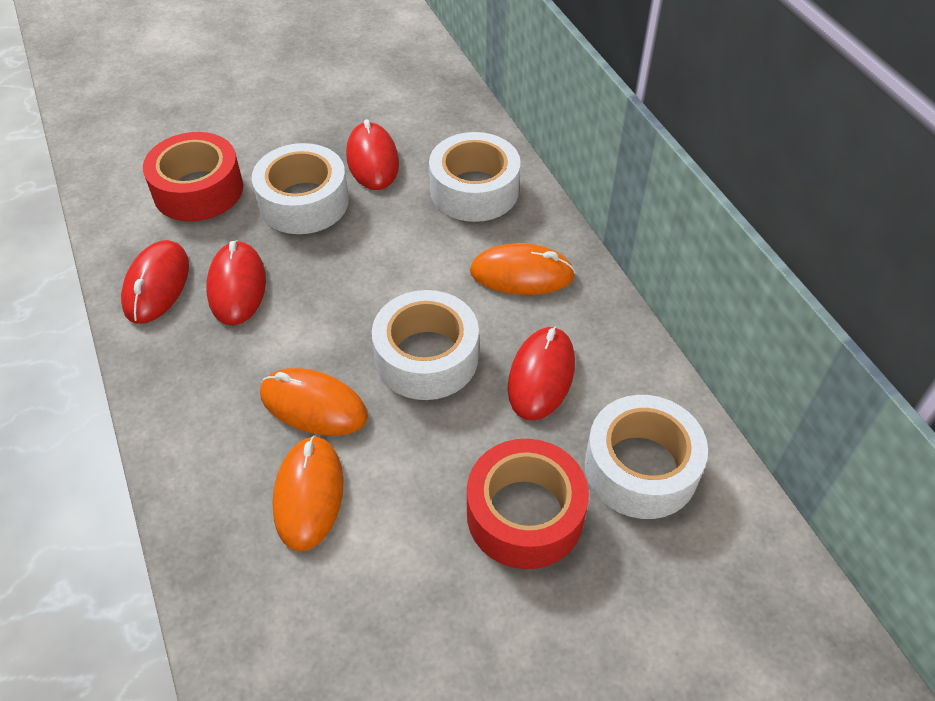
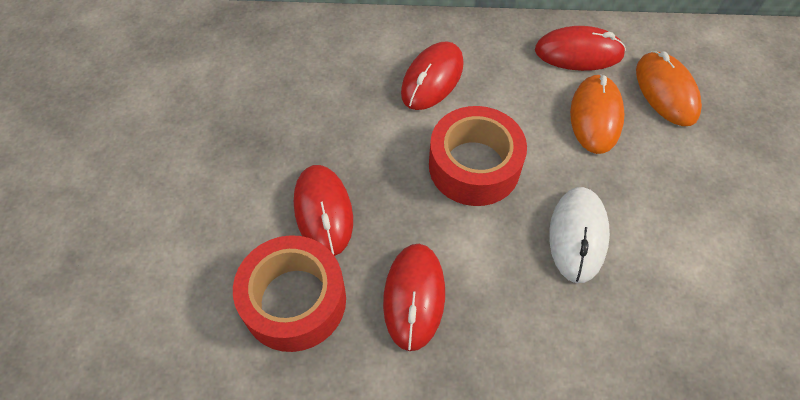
orange mouse: 3 -> 2
white mouse: 0 -> 1
white tape: 4 -> 0

